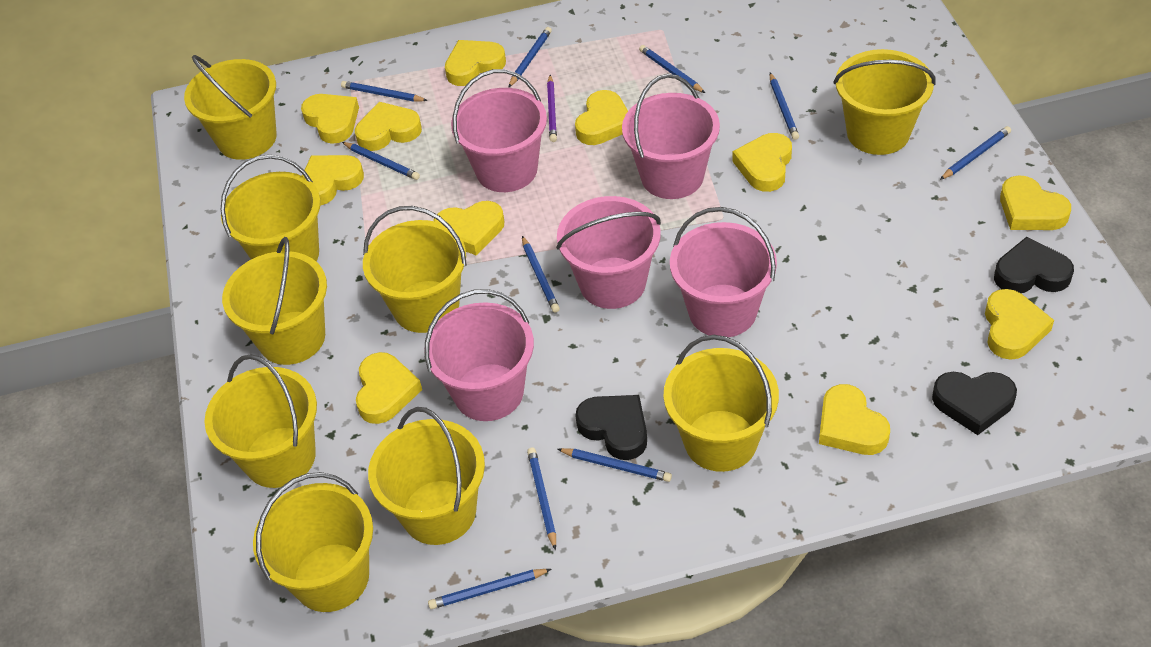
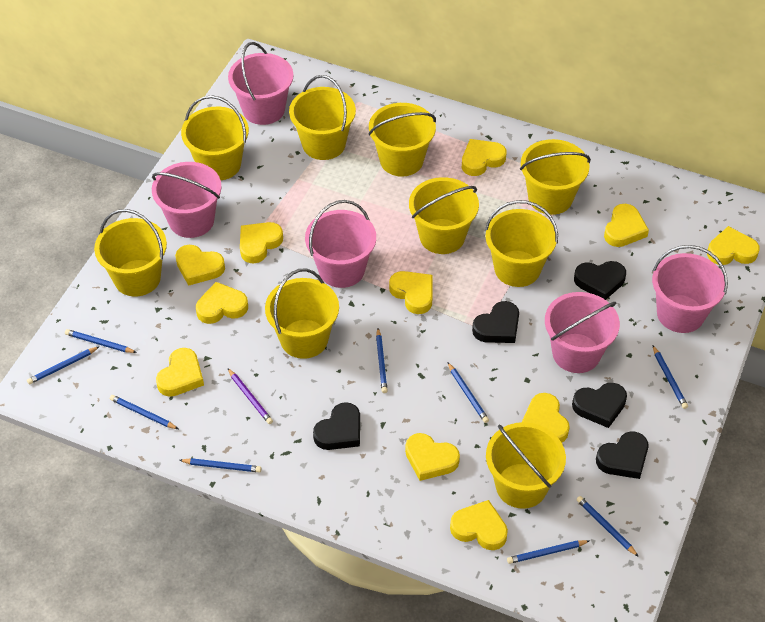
black heart: 3 -> 5
blue pencil: 10 -> 9

